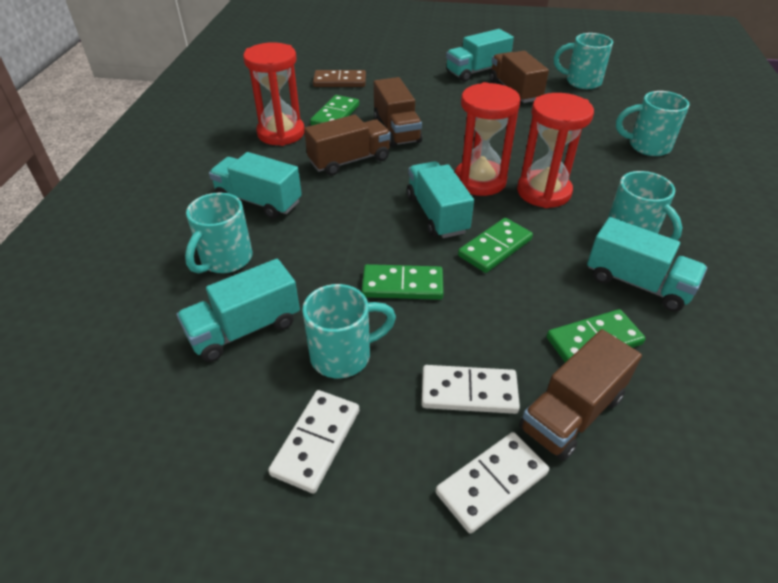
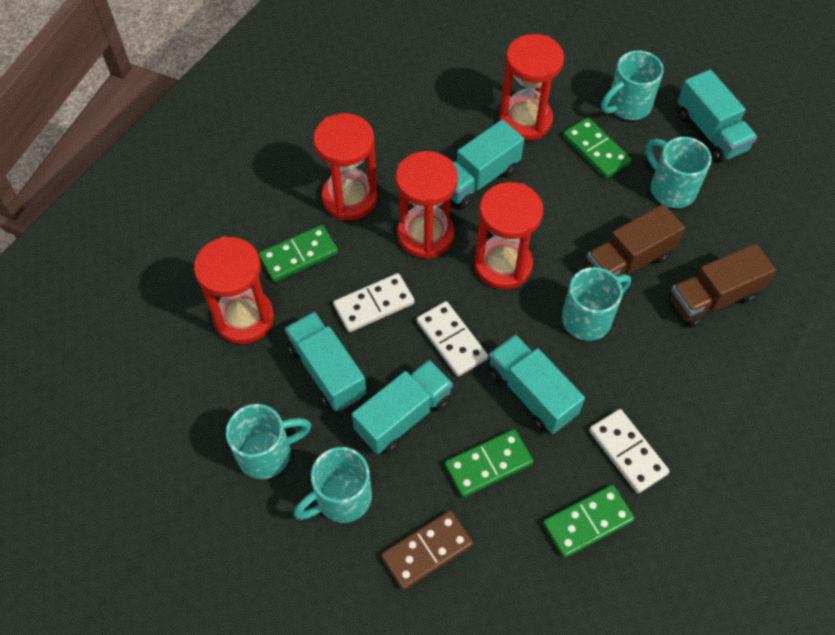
brown truck: 4 -> 2
red hourglass: 3 -> 5

